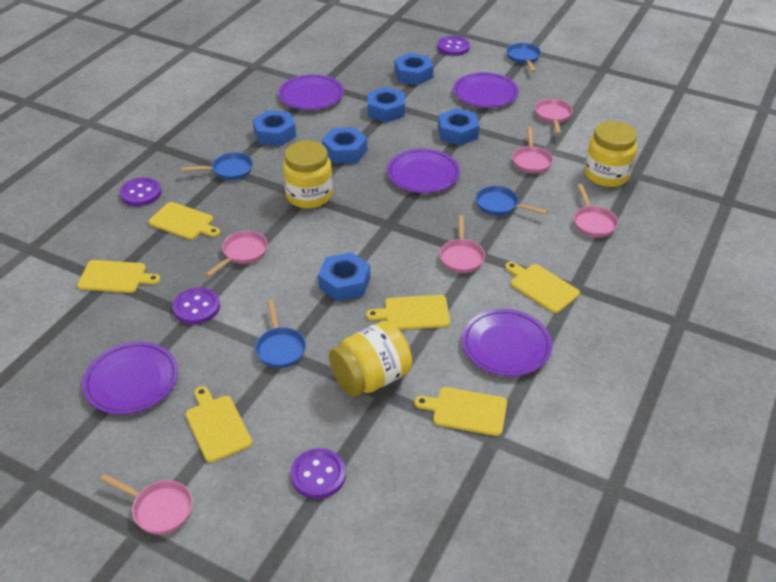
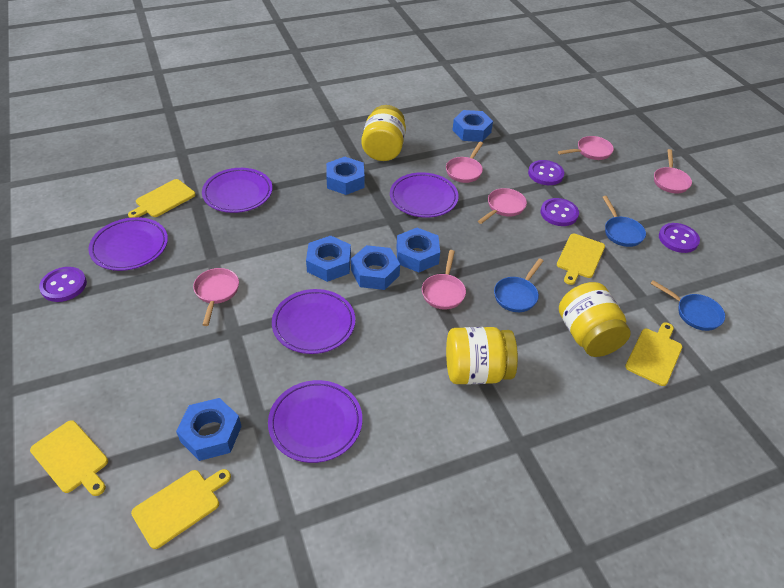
blue pan: 4 -> 3
yellow cutting board: 6 -> 5

